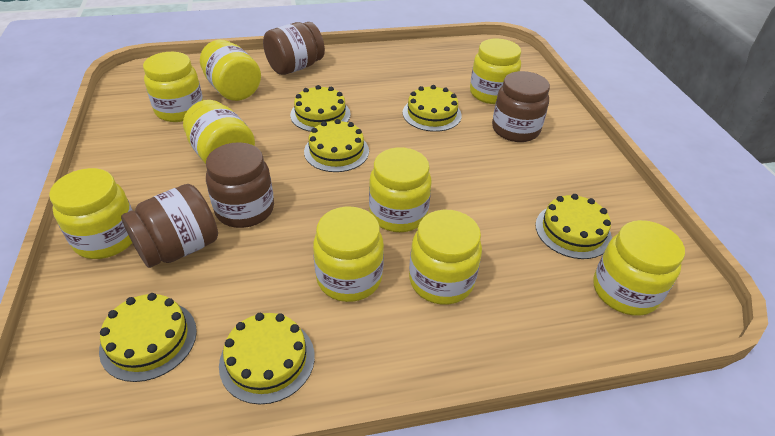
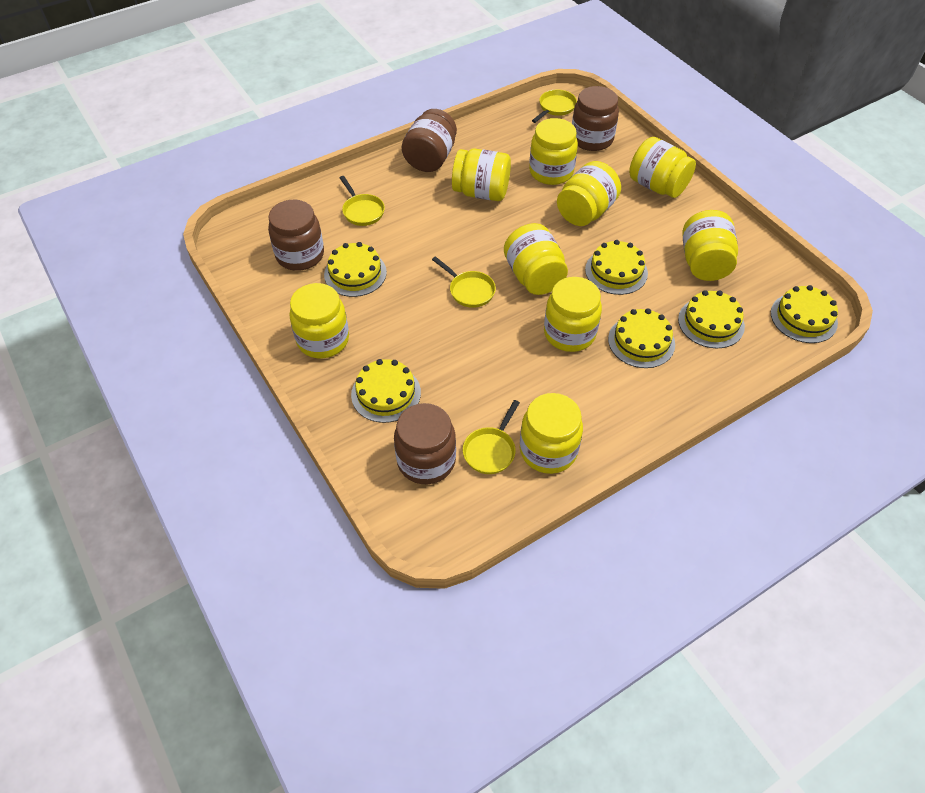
yellow pan: 0 -> 4

